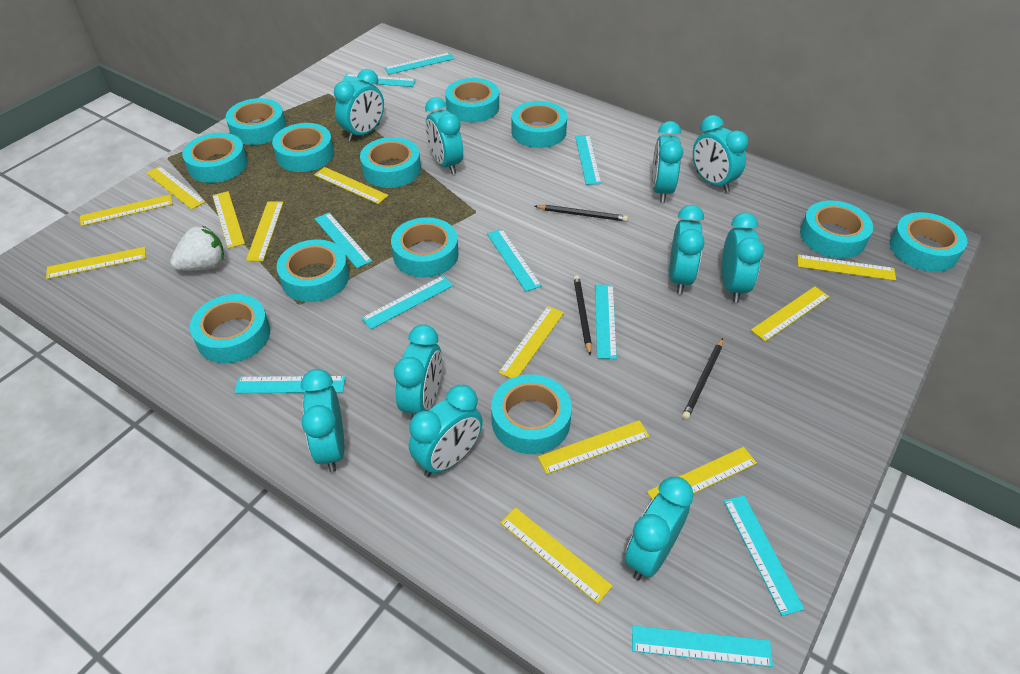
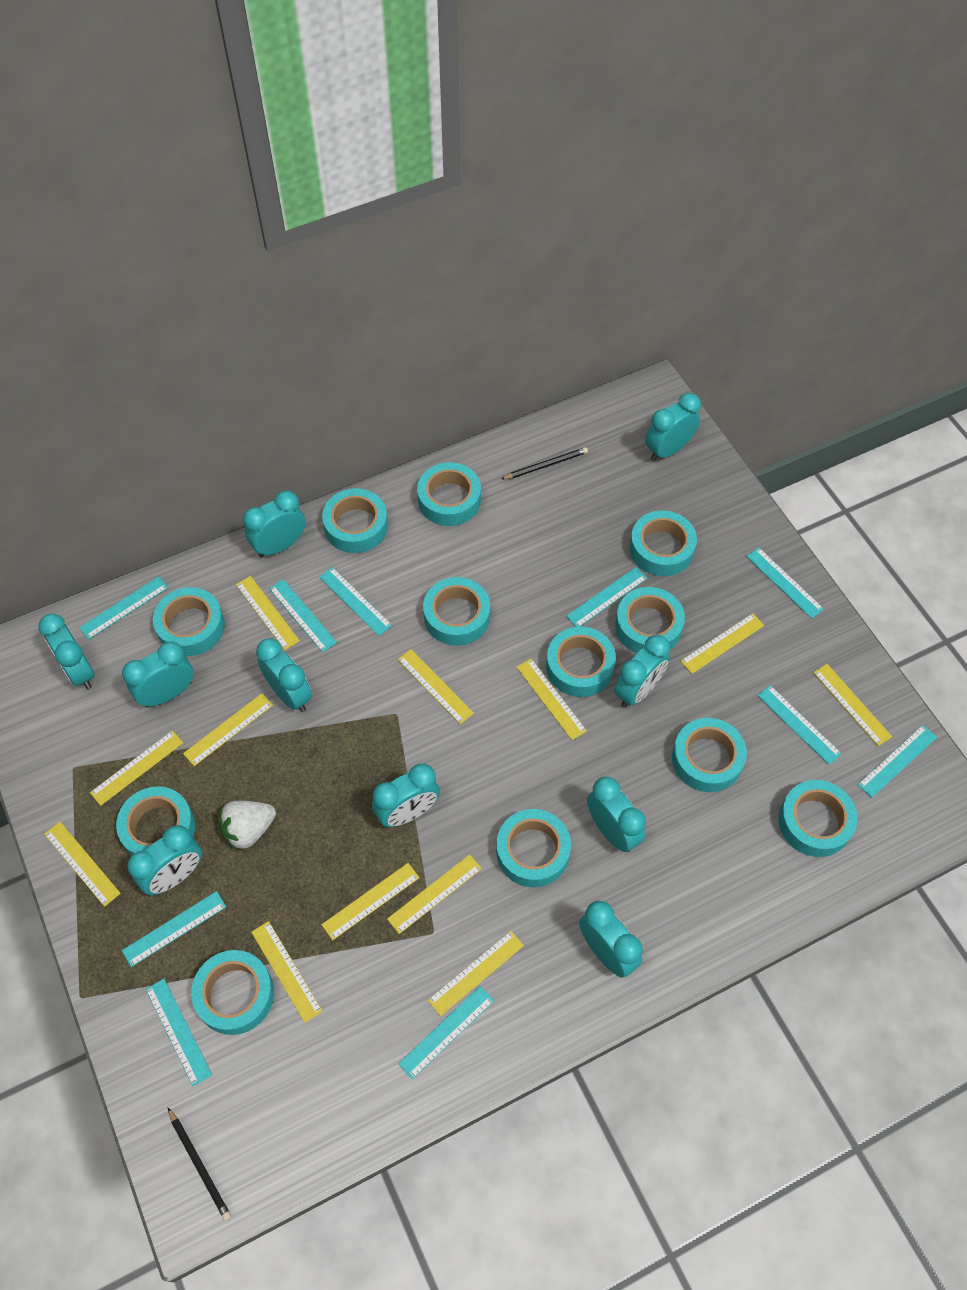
black pencil: 3 -> 2

